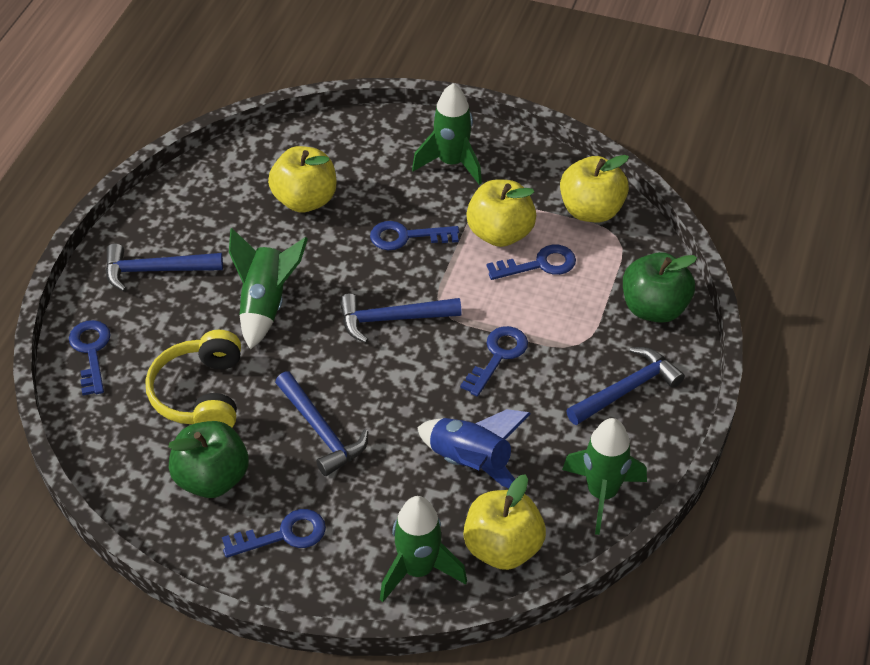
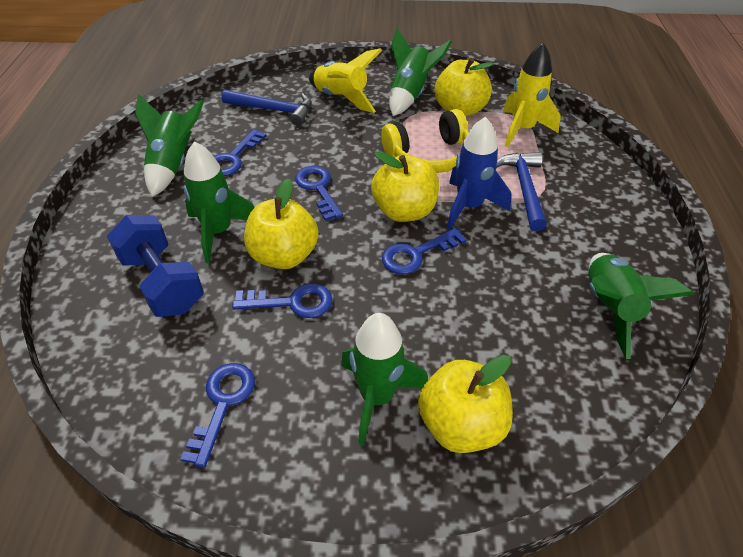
blue dumbbell: 0 -> 1
blue hammer: 4 -> 2
green apple: 2 -> 0
green rocket: 4 -> 5
yellow rocket: 0 -> 2

